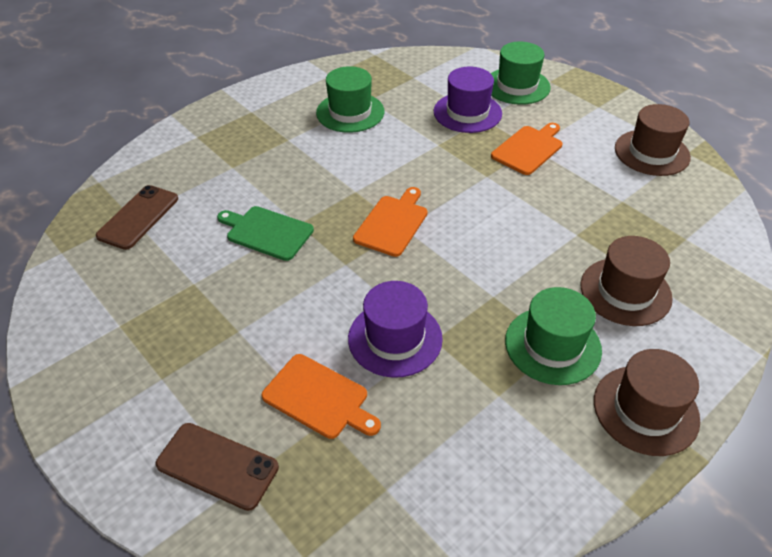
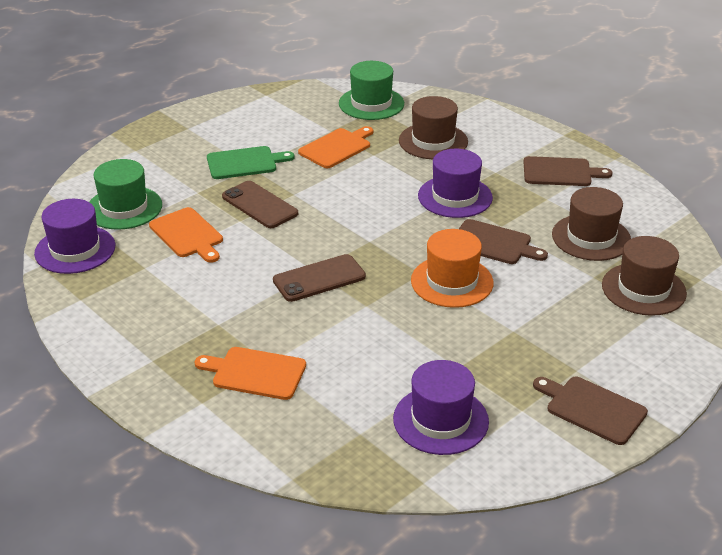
brown cutting board: 0 -> 3
green hat: 3 -> 2
orange hat: 0 -> 1
purple hat: 2 -> 3

